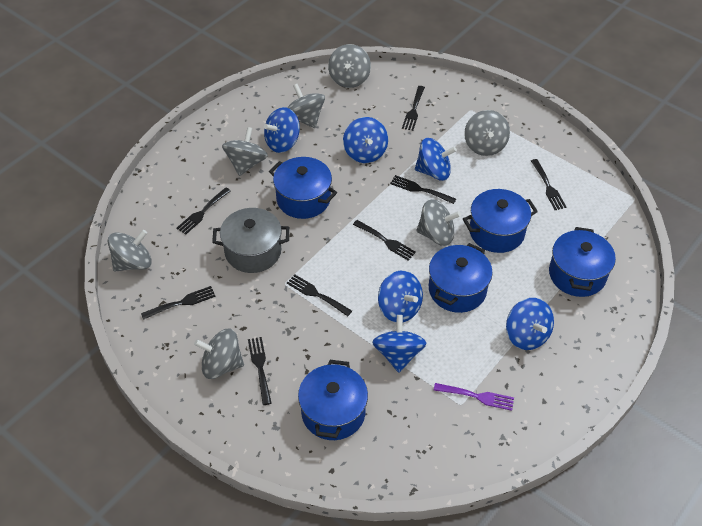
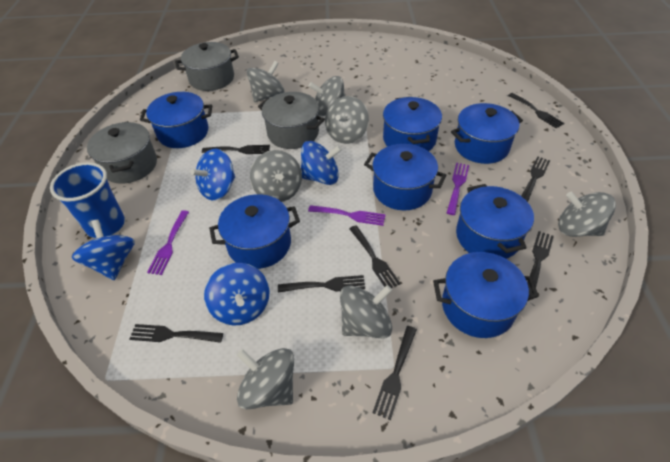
blue cup: 0 -> 1
blue pot: 5 -> 7
blue spinning top: 6 -> 4
grey pot: 1 -> 3
purple fork: 1 -> 3

